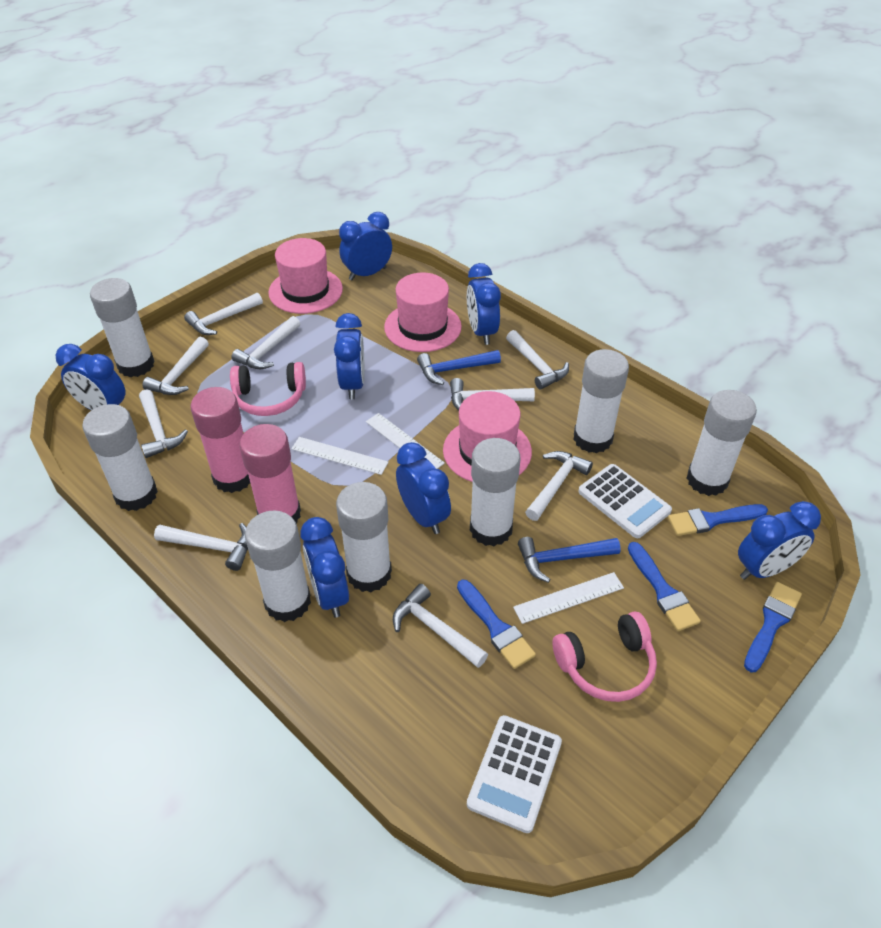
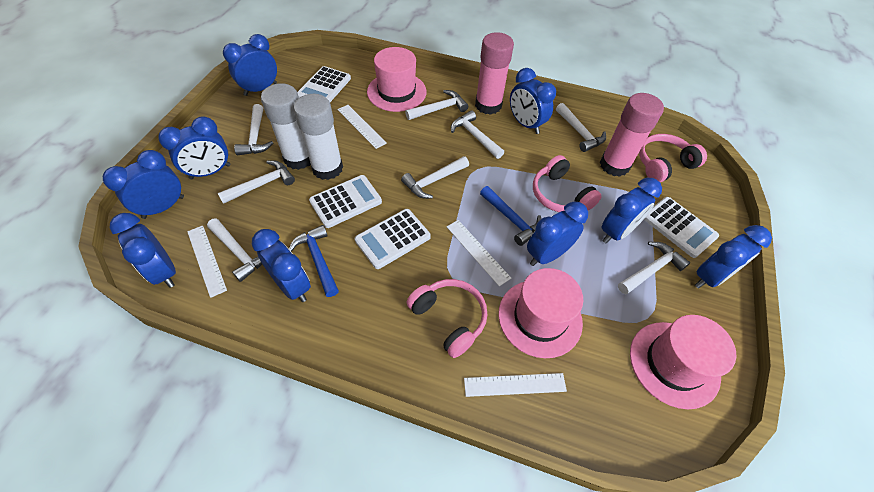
blue brush: 4 -> 0
blue clock: 7 -> 9
pink headphones: 2 -> 3
white calculator: 2 -> 4
white glue stick: 7 -> 2
white hammer: 9 -> 8
white ruler: 3 -> 4

